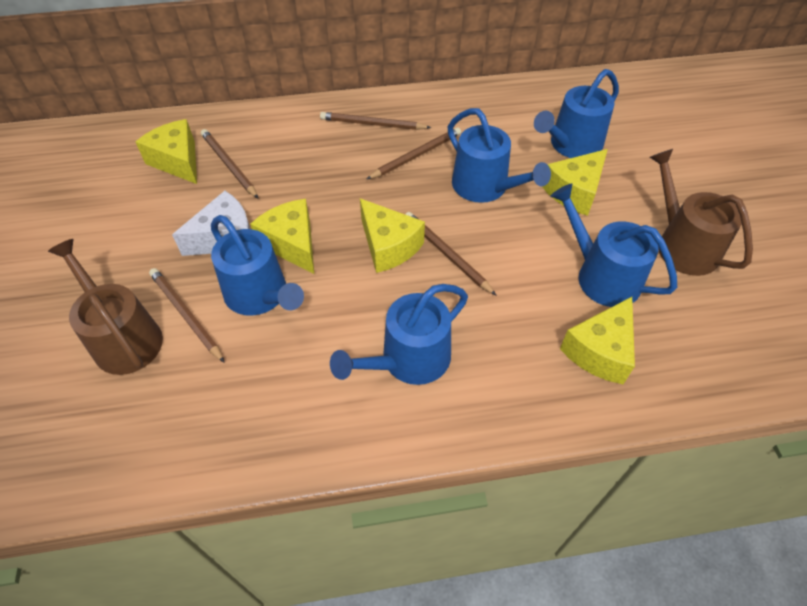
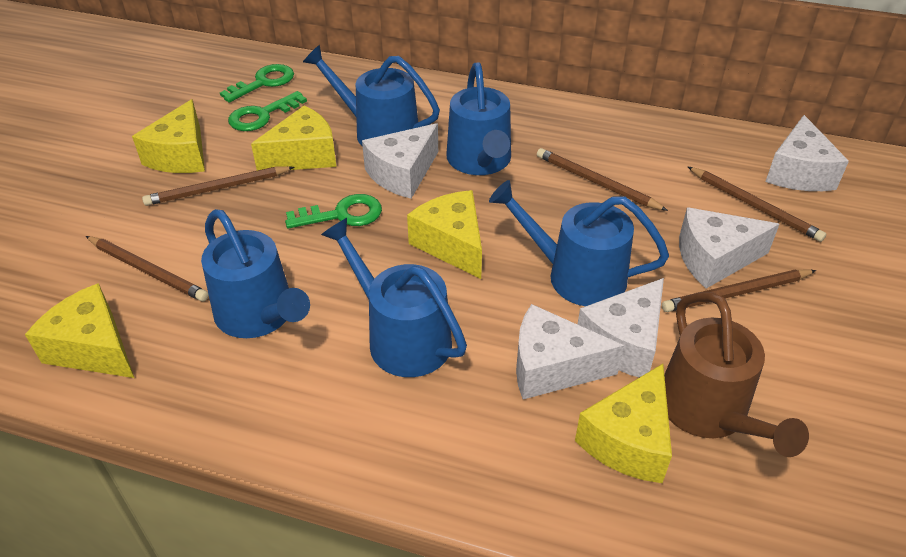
brown watering can: 2 -> 1
green key: 0 -> 3
white cheese: 1 -> 5

